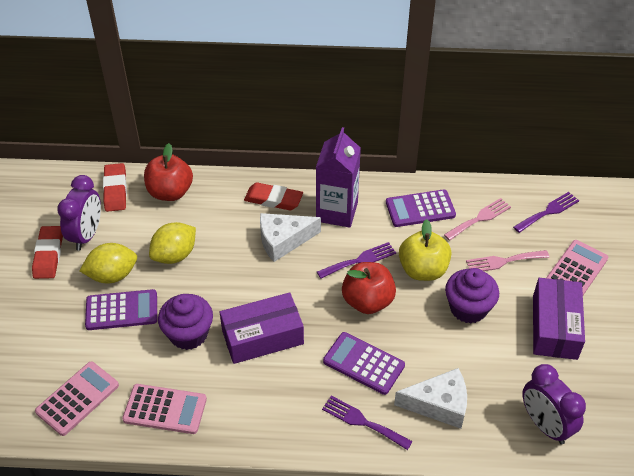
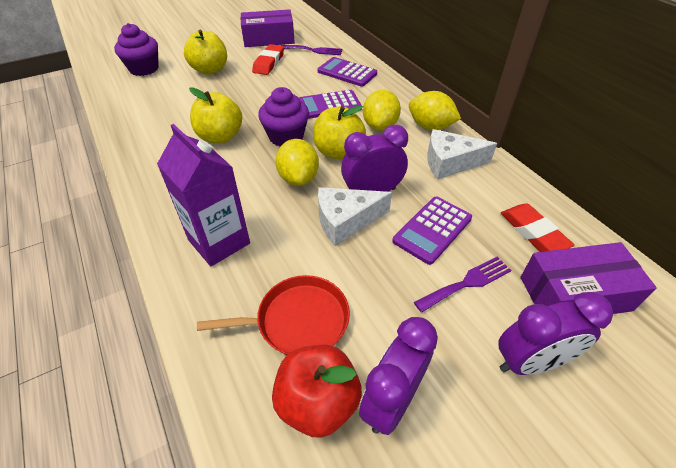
pink calculator: 3 -> 0
pink fork: 2 -> 0
purple clock: 2 -> 3
purple fork: 3 -> 2
red apple: 2 -> 1
red eraser: 3 -> 2
red pan: 0 -> 1
yellow apple: 1 -> 3
yellow lemon: 2 -> 3

